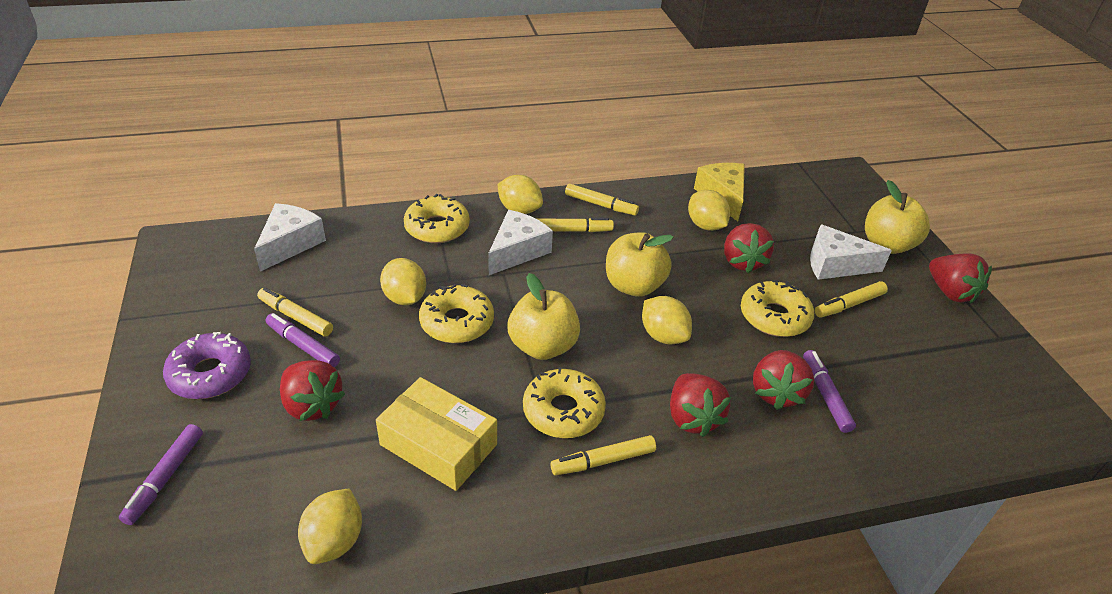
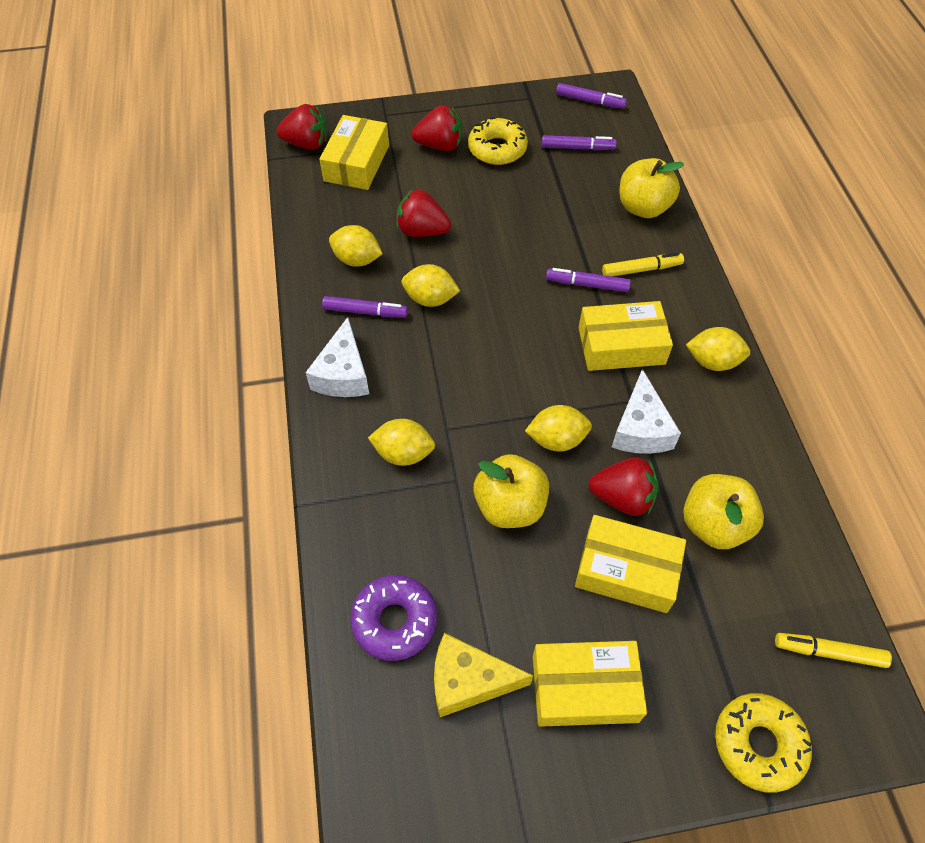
purple marker: 3 -> 4
red strawberry: 5 -> 4
white cheese: 3 -> 2
yellow box: 1 -> 4
yellow donut: 4 -> 2
yellow marker: 5 -> 2

